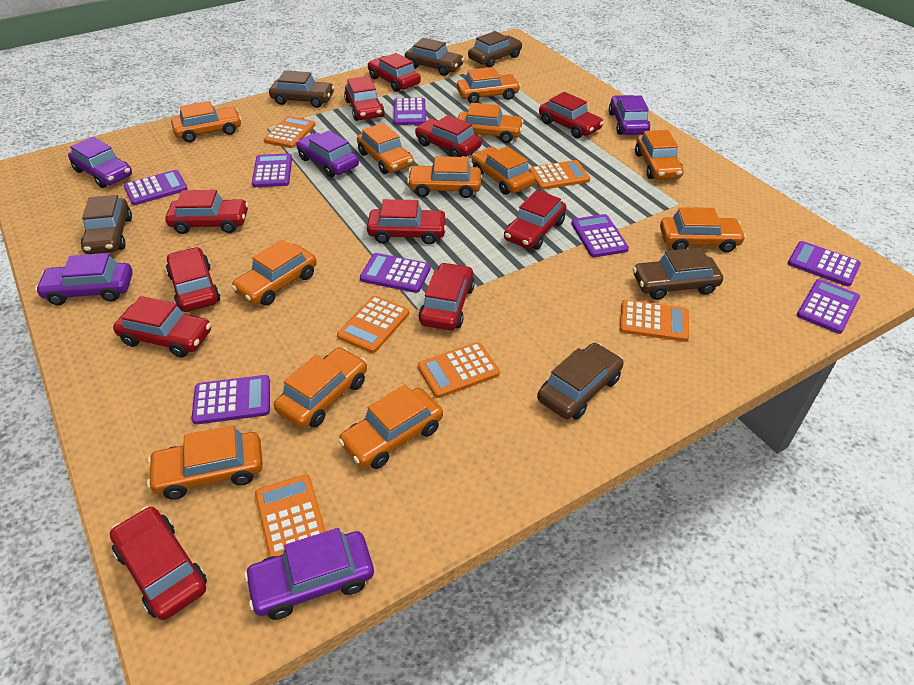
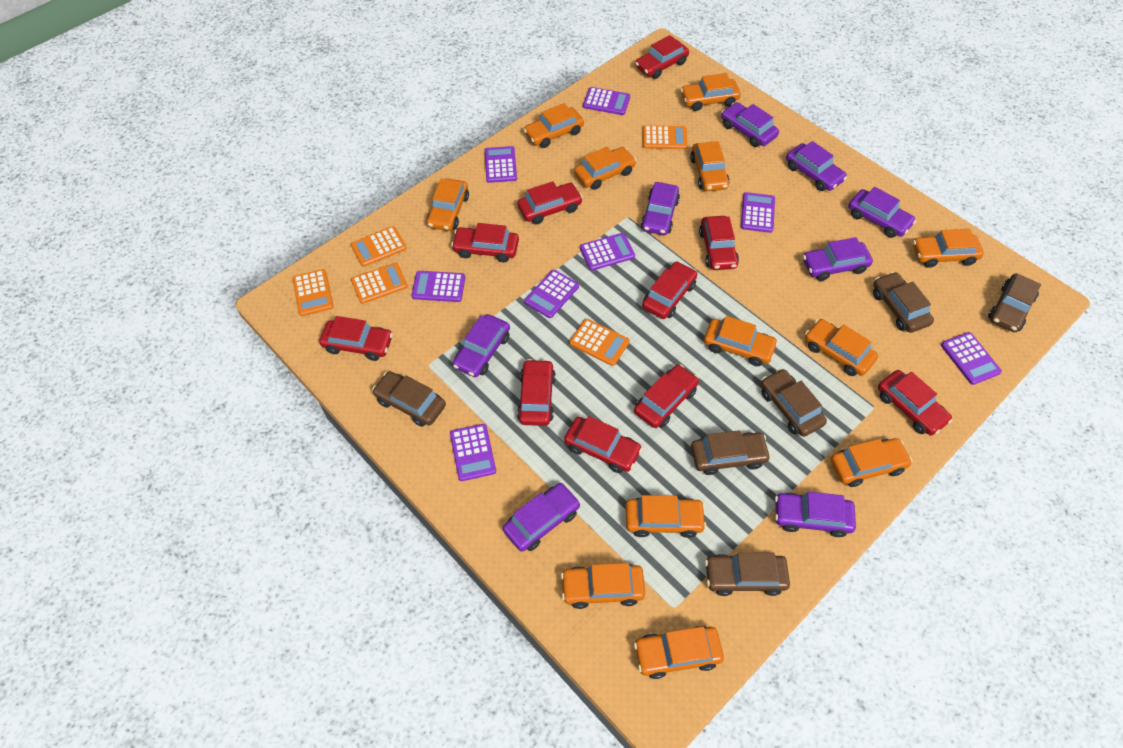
orange calculator: 6 -> 5
purple car: 5 -> 8
red car: 11 -> 10

